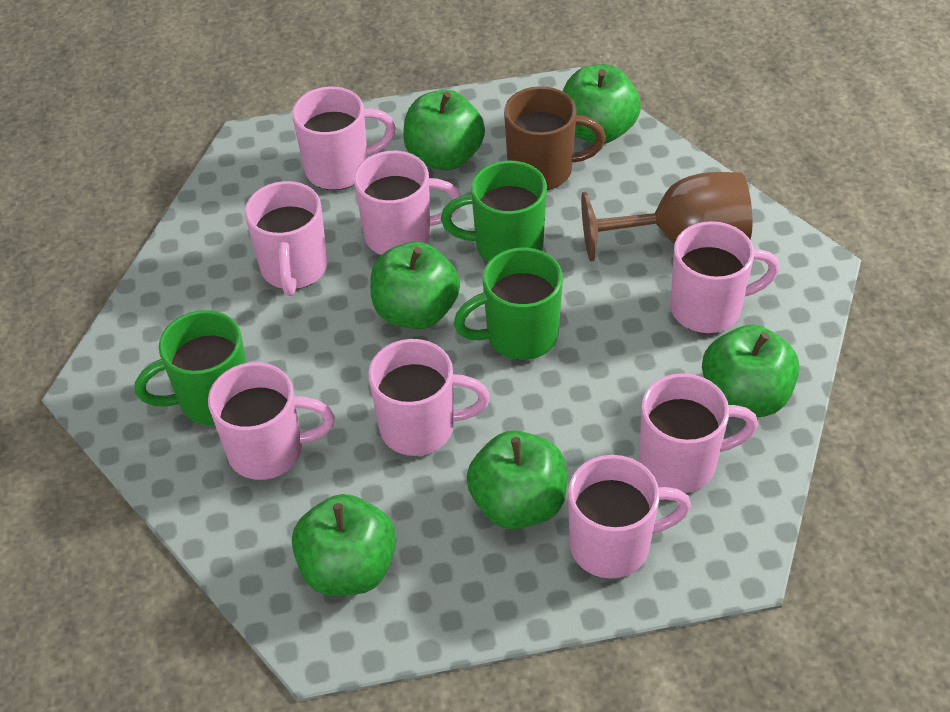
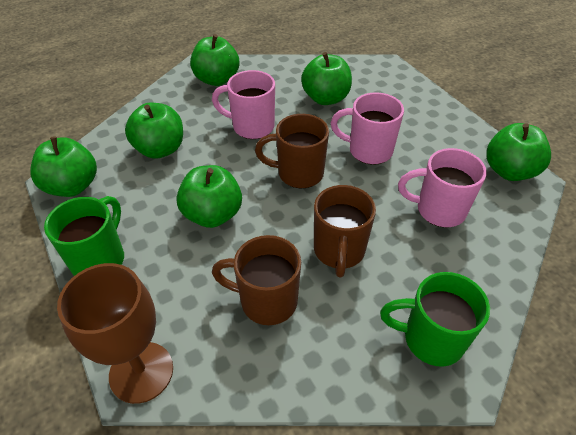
brown mug: 1 -> 3
green mug: 3 -> 2
pink mug: 8 -> 3

